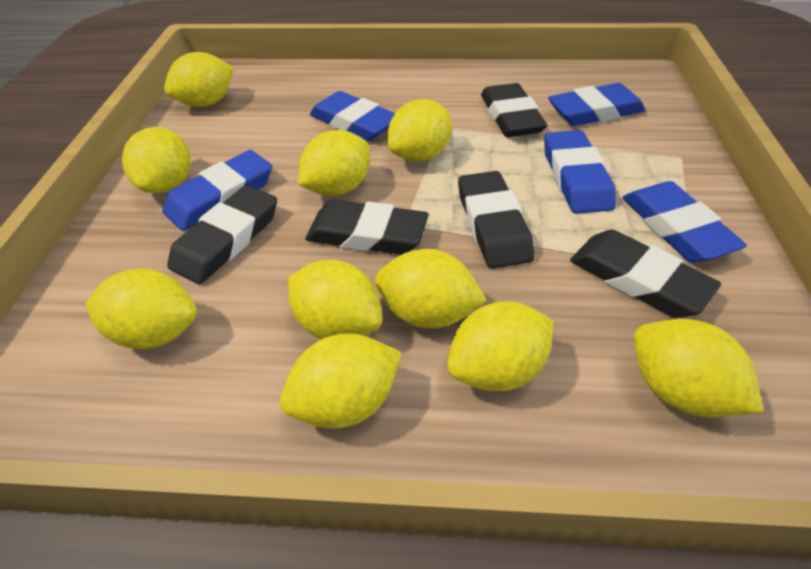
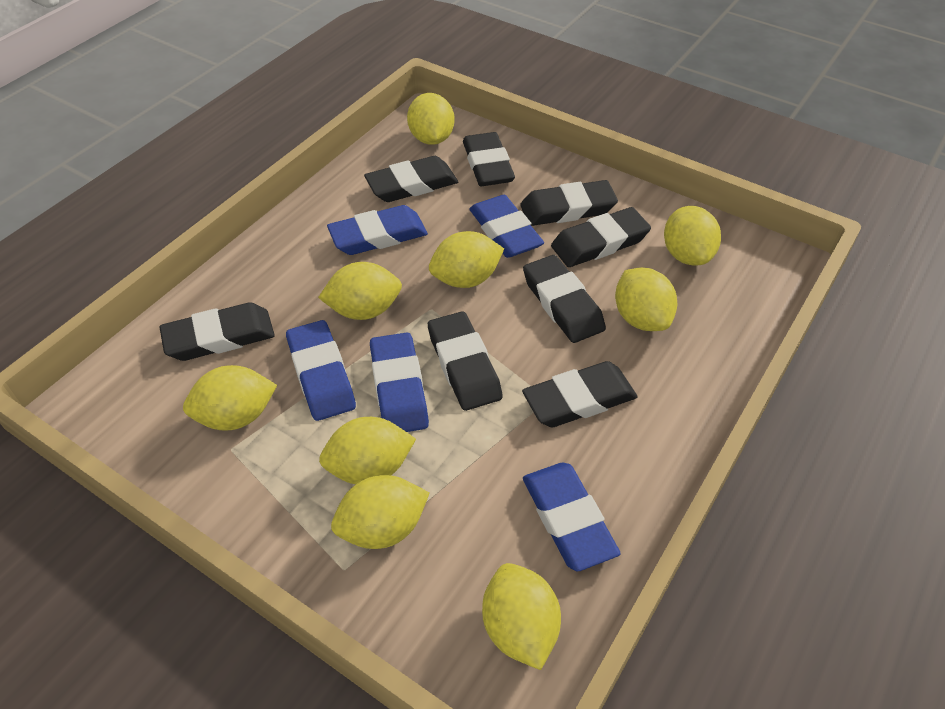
black eraser: 5 -> 8
yellow lemon: 10 -> 9

